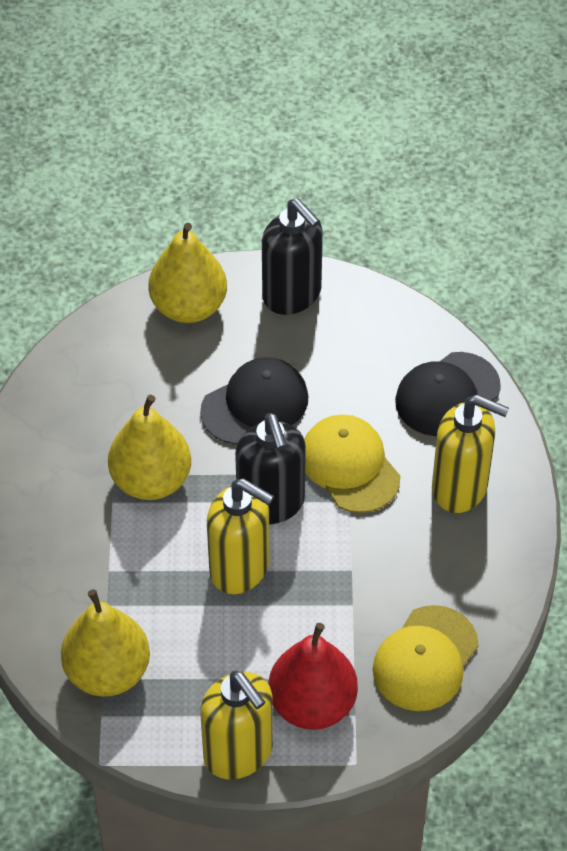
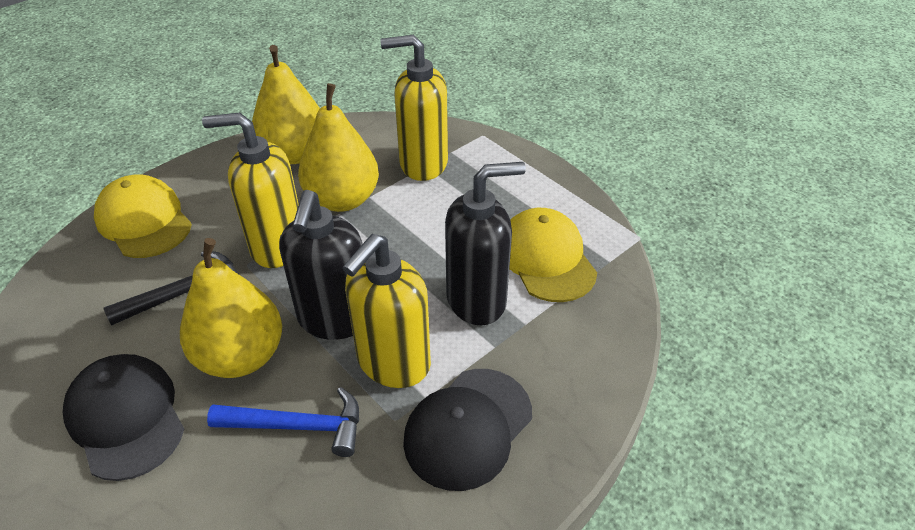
black hammer: 0 -> 1
blue hammer: 0 -> 1
red pear: 1 -> 0

